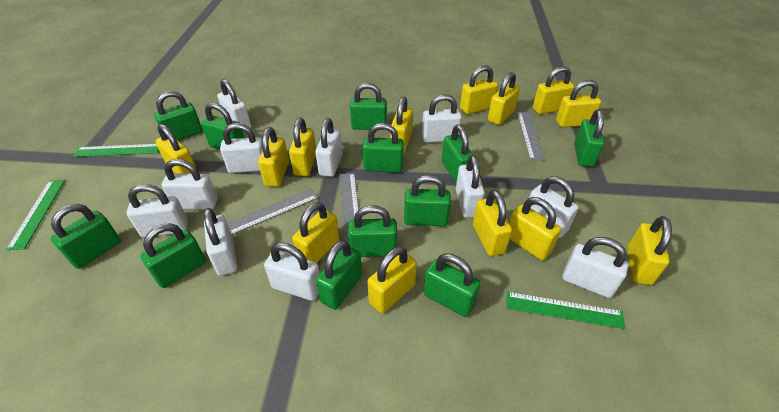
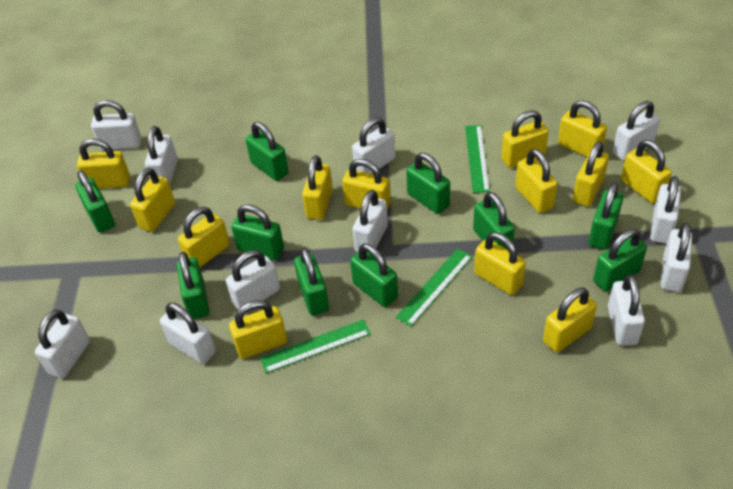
green padlock: 12 -> 10
grey ruler: 3 -> 0

